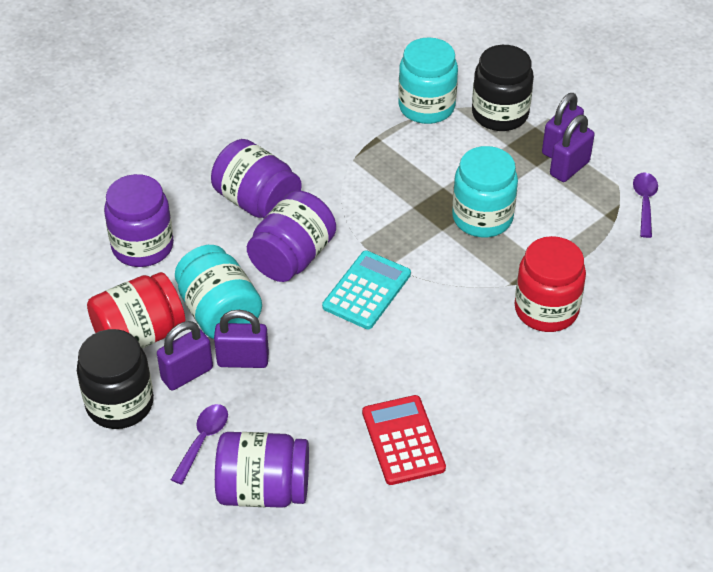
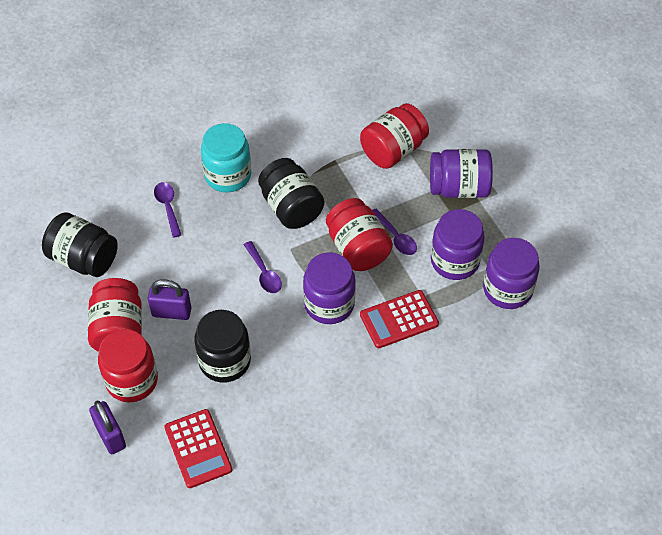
black jar: 2 -> 3
purple padlock: 4 -> 2
purple spoon: 2 -> 3
red calculator: 1 -> 2
red jar: 2 -> 4
turquoise calculator: 1 -> 0
turquoise jar: 3 -> 1

